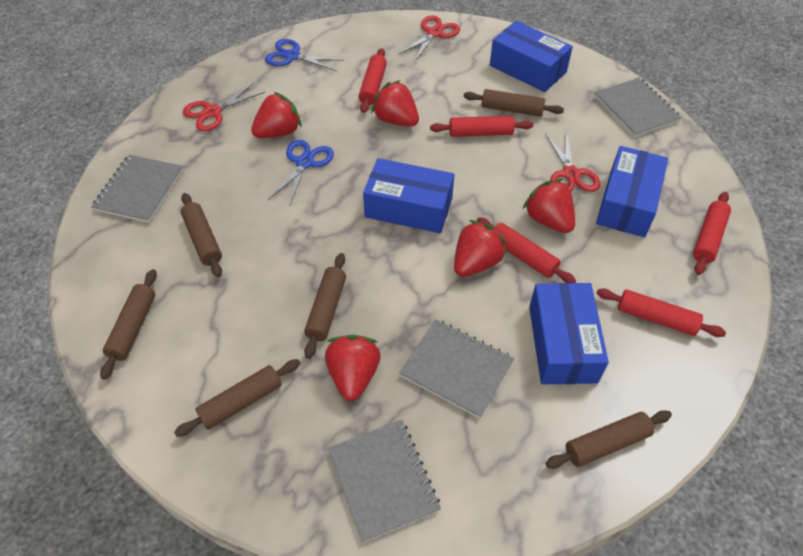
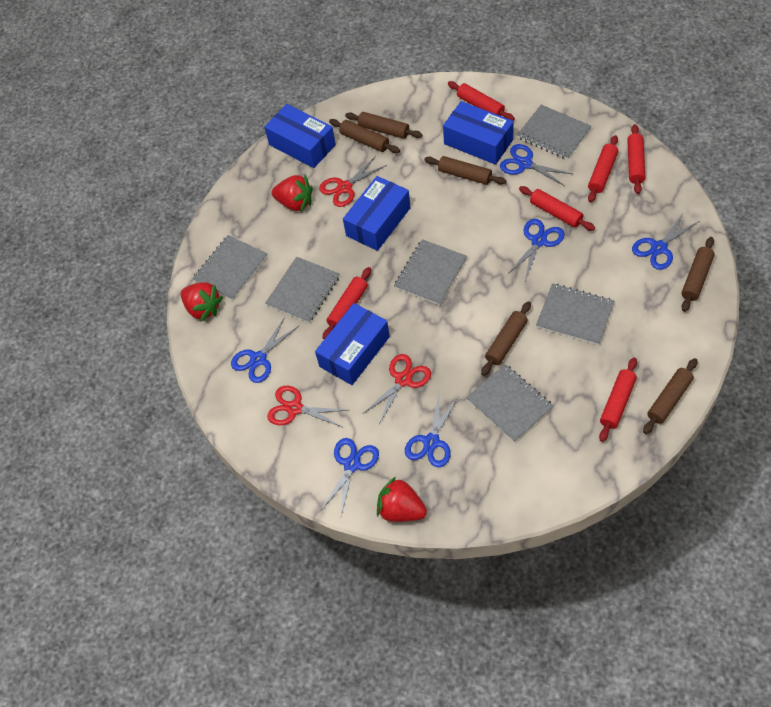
blue scissors: 2 -> 6
grey notebook: 4 -> 6
red rolling pin: 5 -> 6
red strawberry: 5 -> 3

